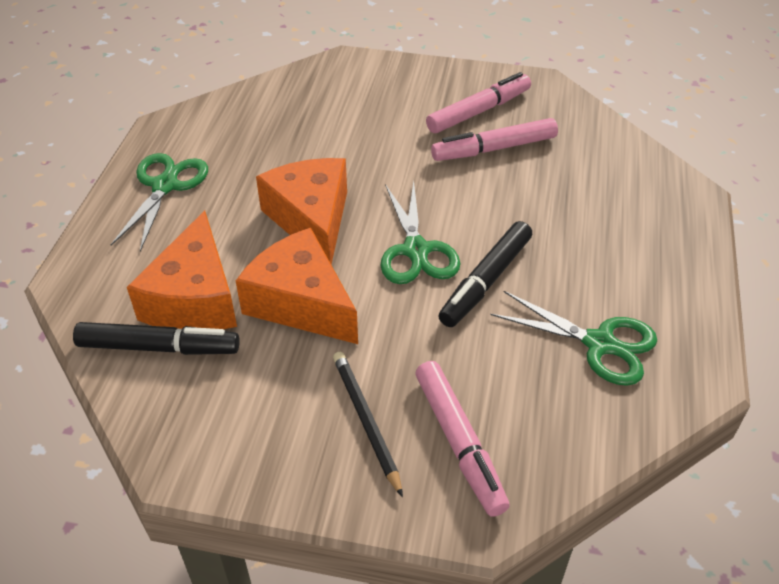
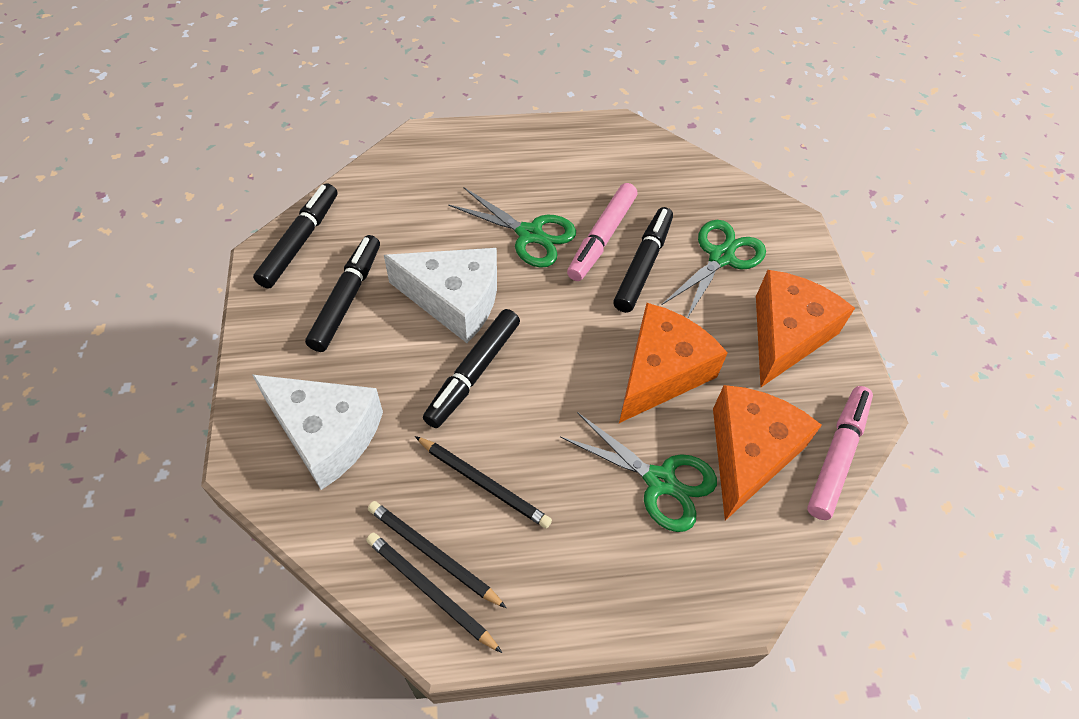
black marker: 2 -> 4
black pencil: 1 -> 3
pink marker: 3 -> 2
white cheese: 0 -> 2

